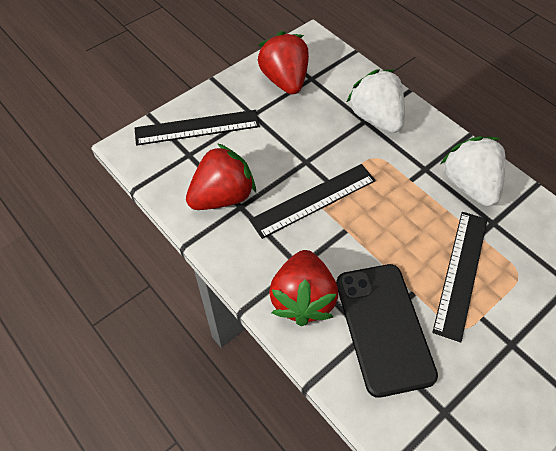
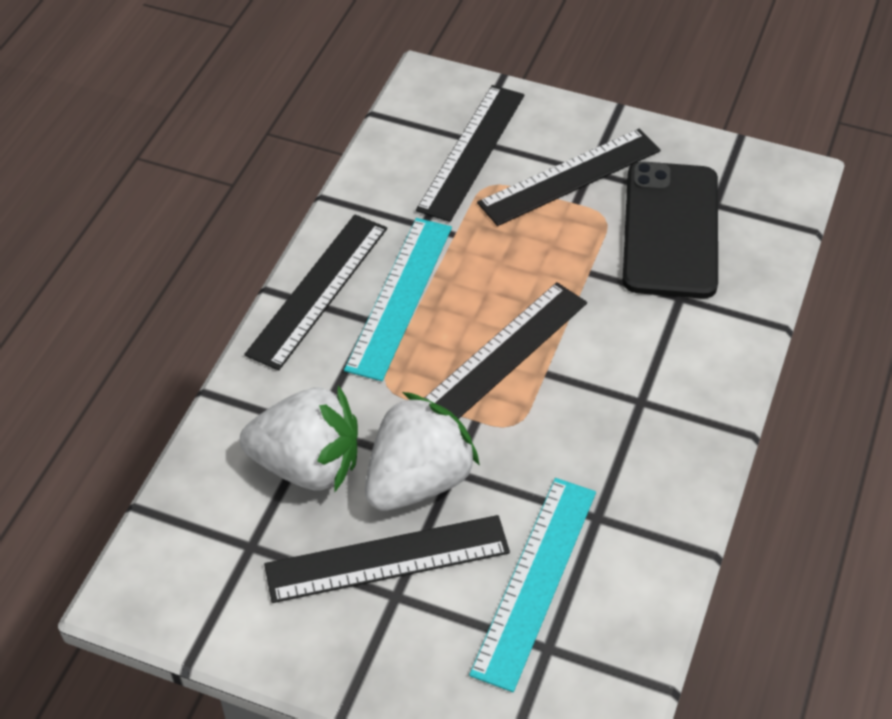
black ruler: 3 -> 5
red strawberry: 3 -> 0
turquoise ruler: 0 -> 2

